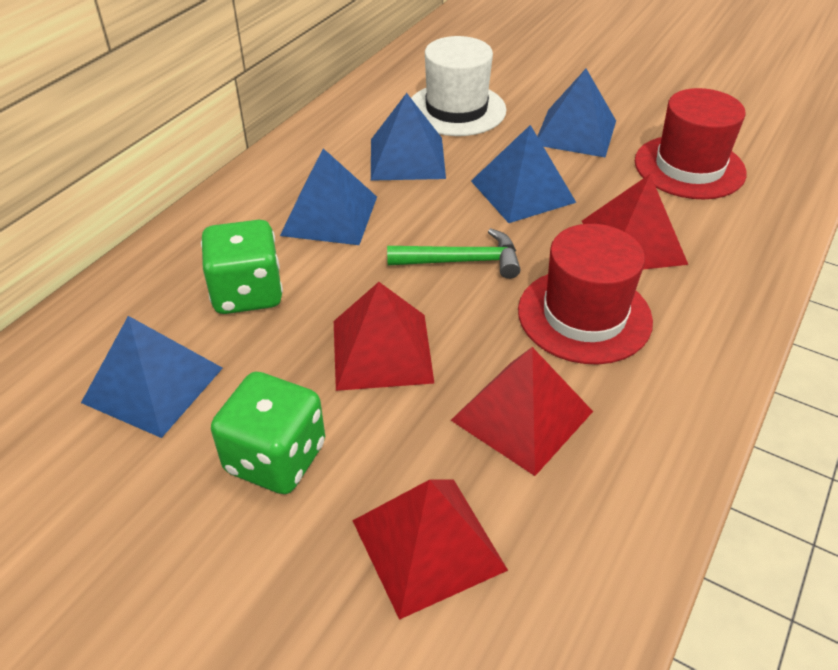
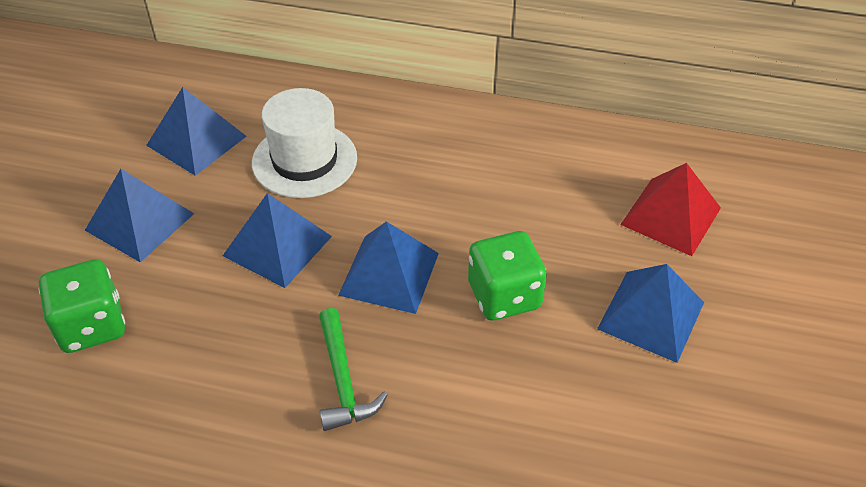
red hat: 2 -> 0
red pyramid: 4 -> 1

